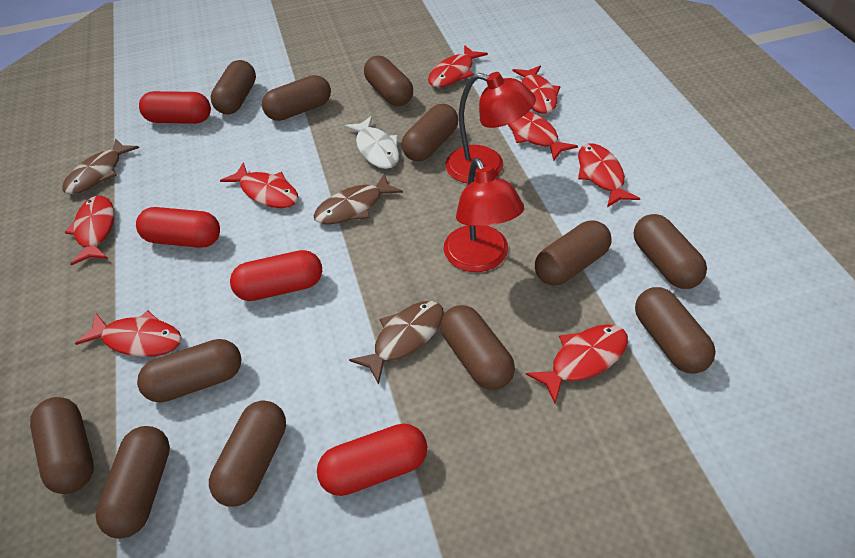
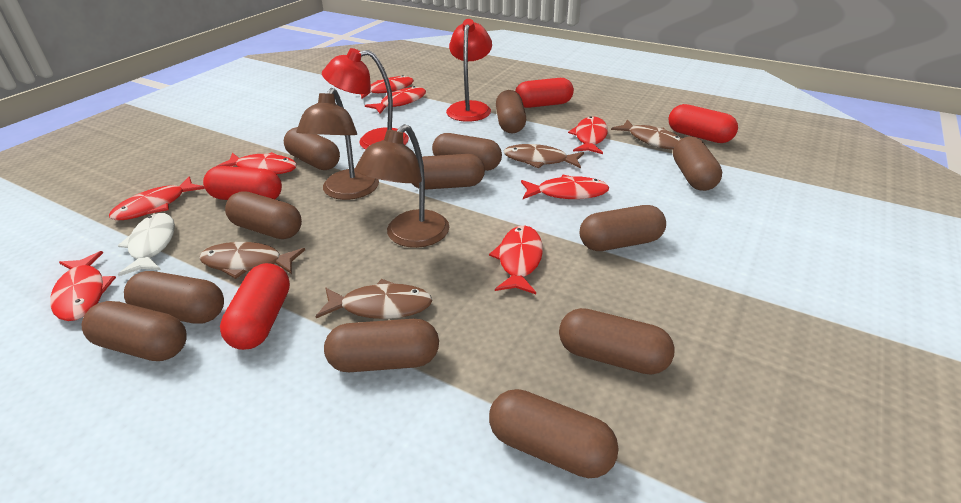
brown fish: 3 -> 4
brown lamp: 0 -> 2

